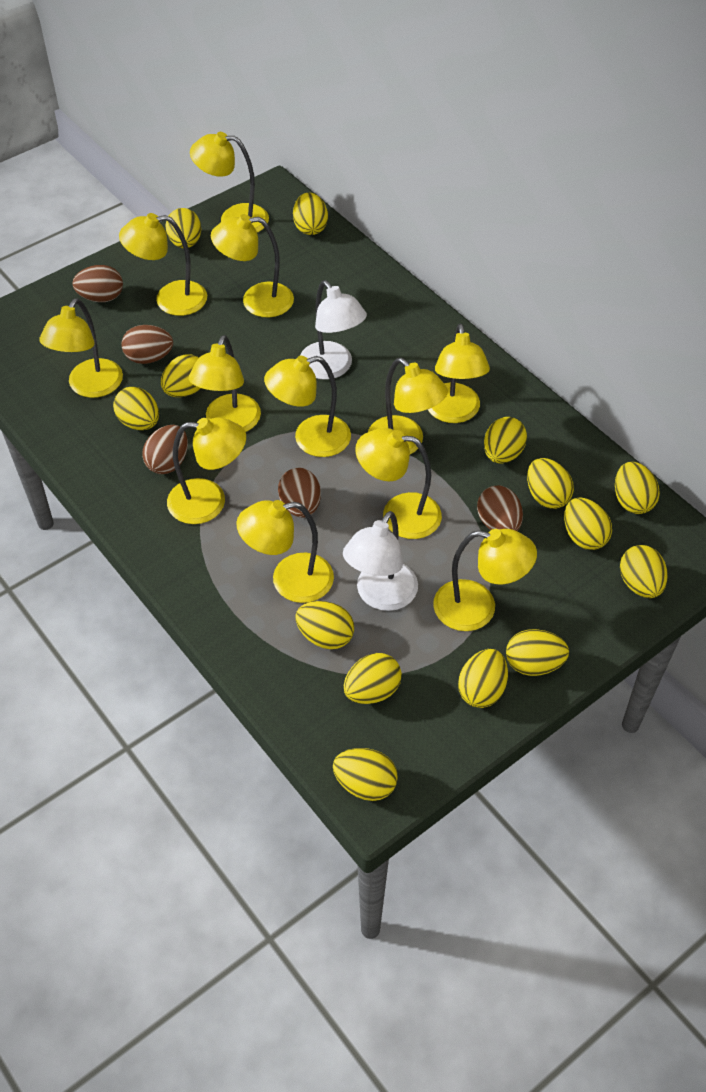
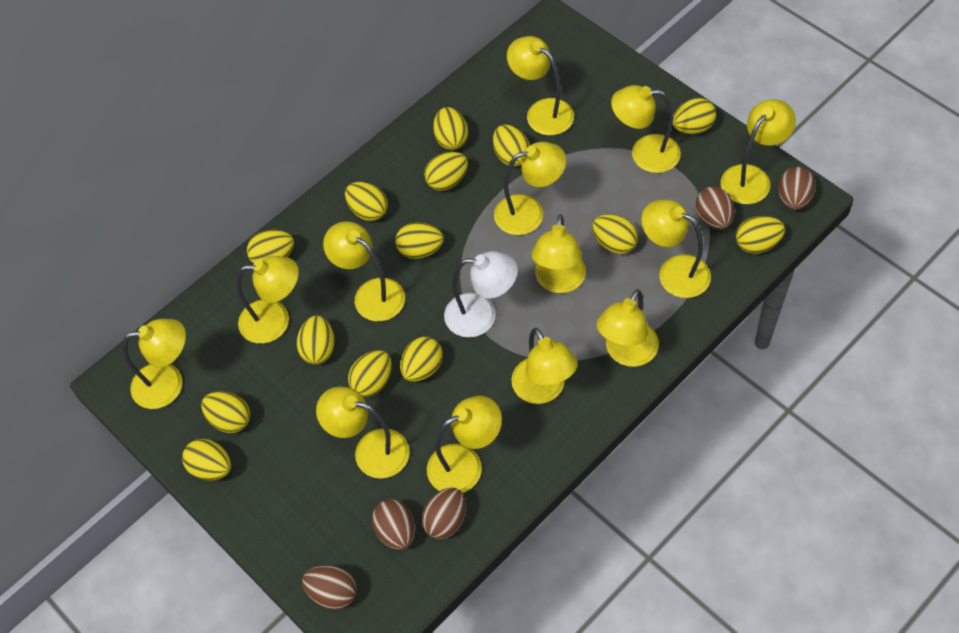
white lamp: 2 -> 1
yellow lamp: 12 -> 13

